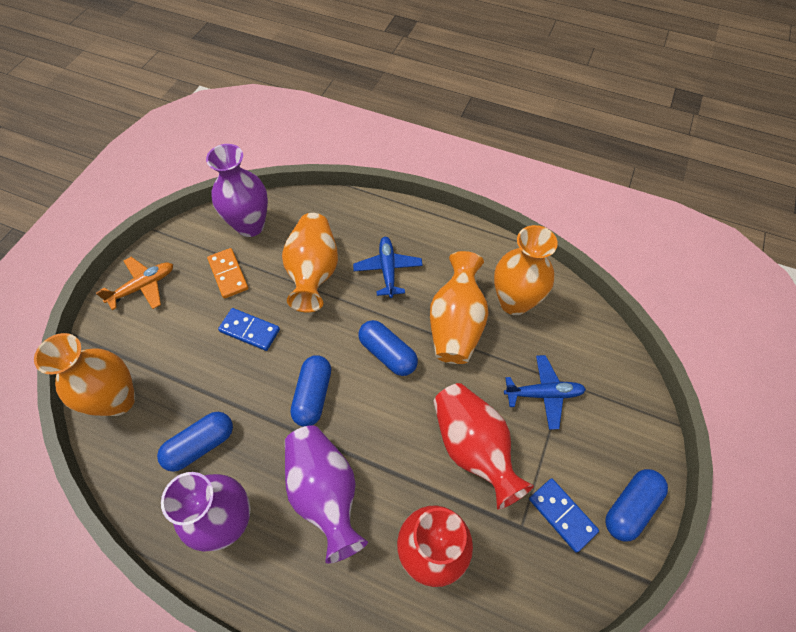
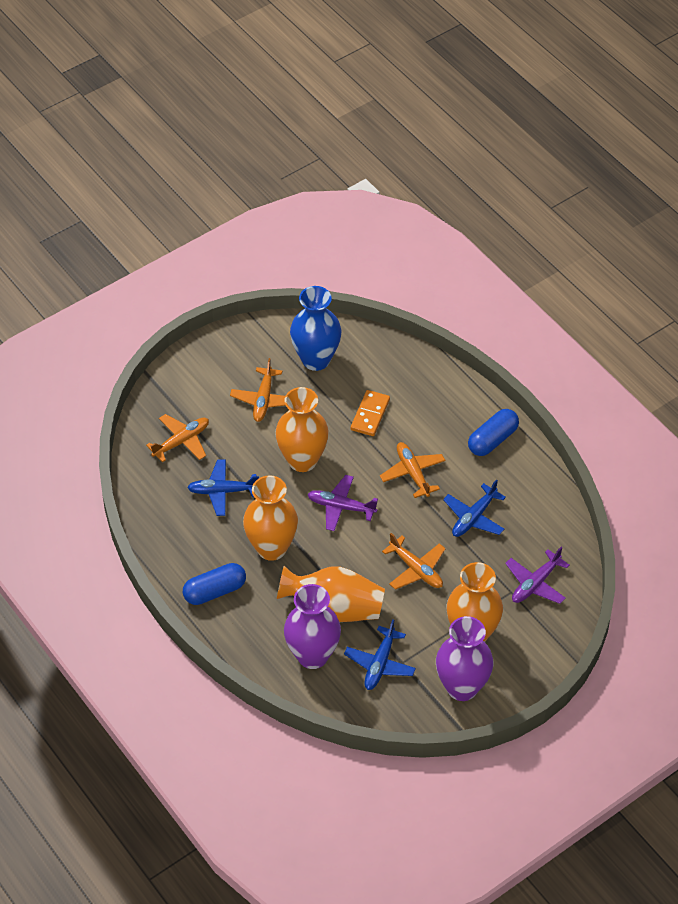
blue capsule: 4 -> 2
blue domino: 2 -> 0
blue plane: 2 -> 3
blue vase: 0 -> 1
orange plane: 1 -> 4
purple plane: 0 -> 2
purple vase: 3 -> 2
red vase: 2 -> 0

